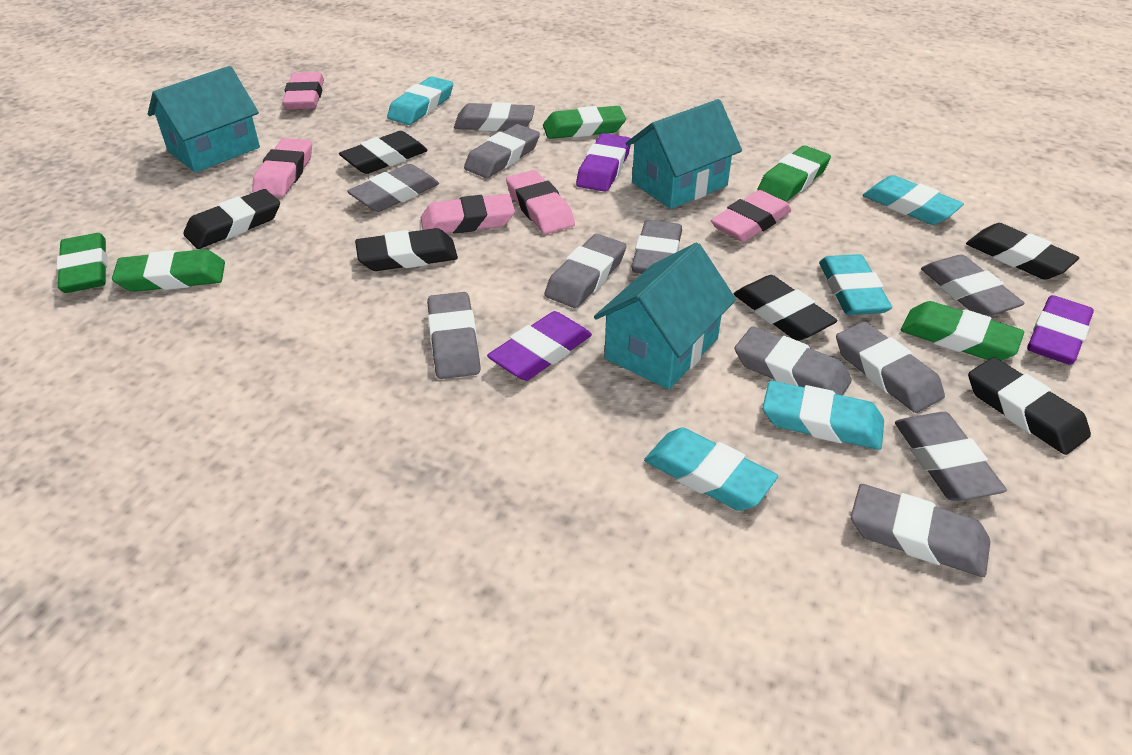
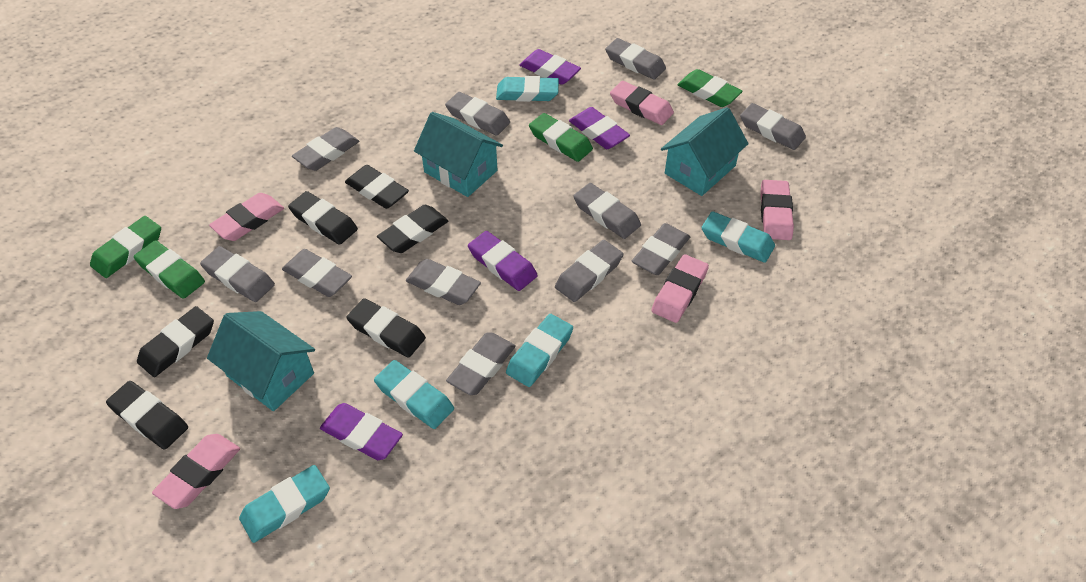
green eraser: 5 -> 4
purple eraser: 3 -> 4

